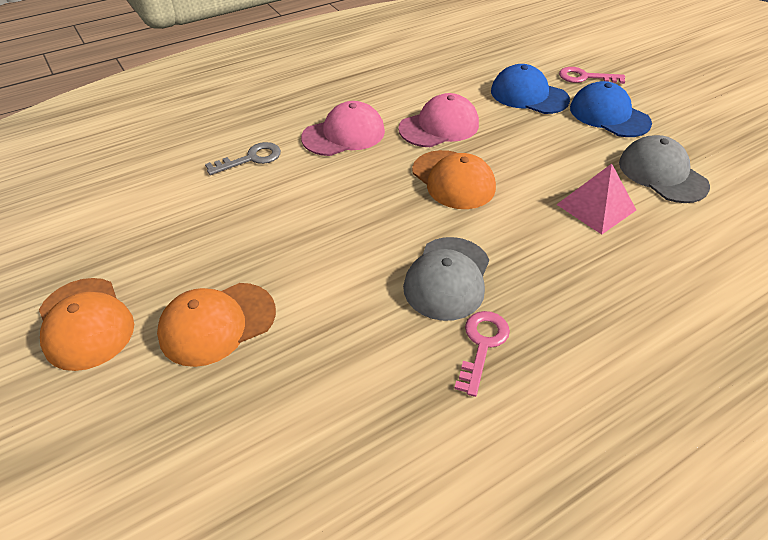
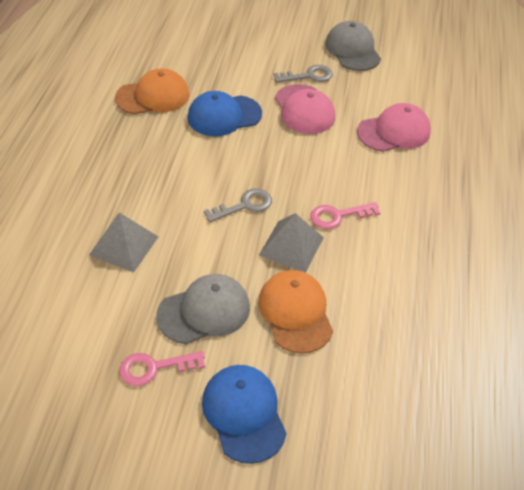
grey key: 1 -> 2
grey pyramid: 0 -> 2
orange cap: 3 -> 2
pink pyramid: 1 -> 0

